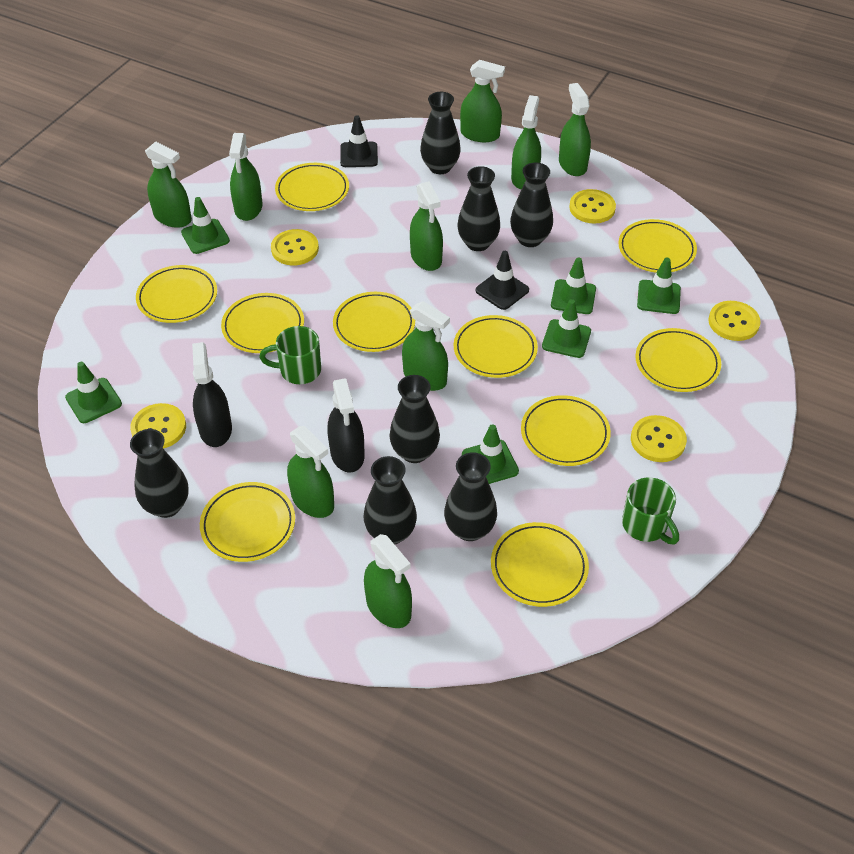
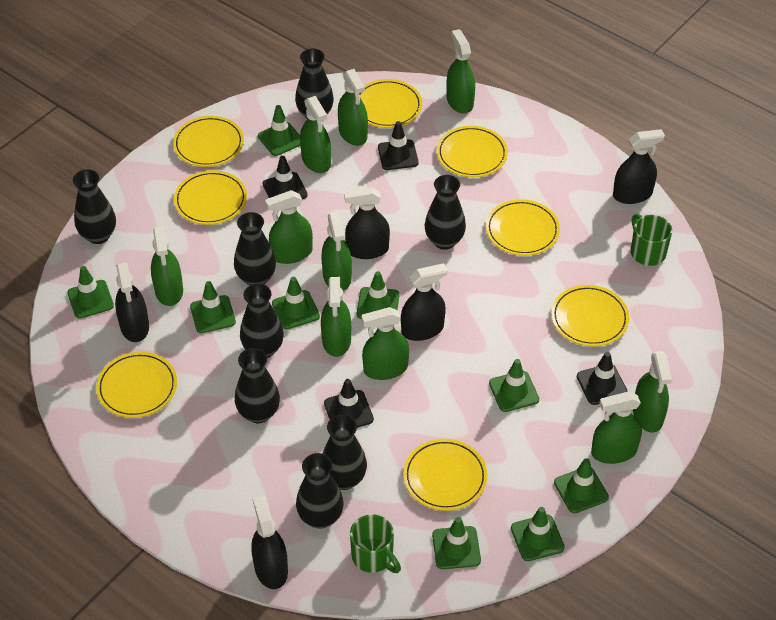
black spray bottle: 2 -> 5
black traffic cone: 2 -> 4
black vase: 7 -> 8
green spray bottle: 9 -> 10
green traffic cone: 6 -> 9
yellow button: 5 -> 0
yellow plate: 10 -> 8

